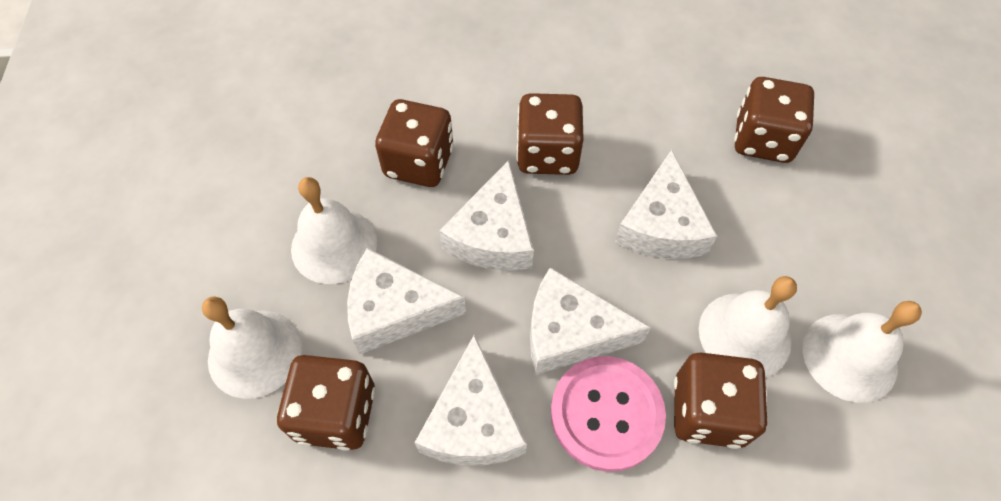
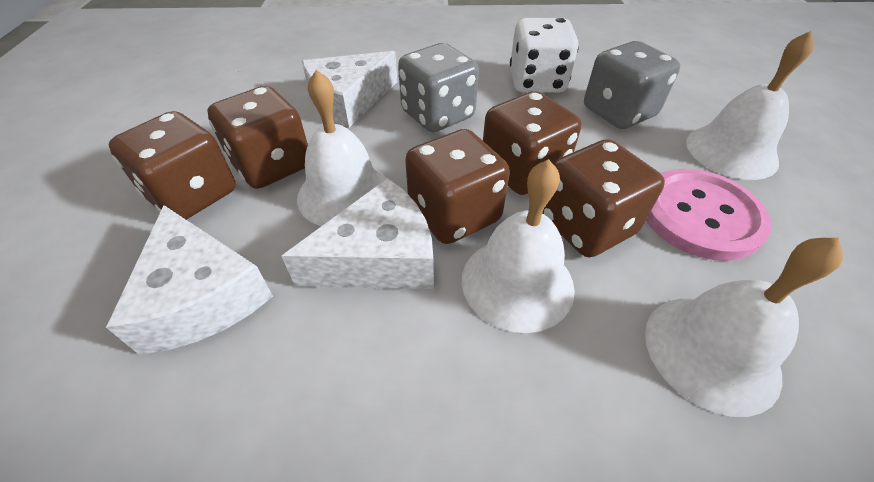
grey dice: 0 -> 2
white cheese: 5 -> 3
white dice: 0 -> 1

